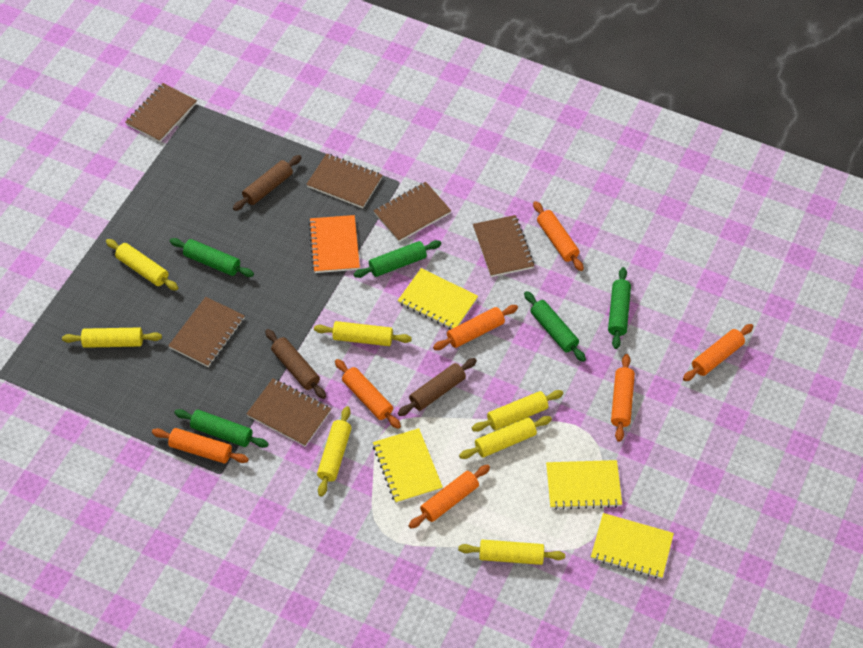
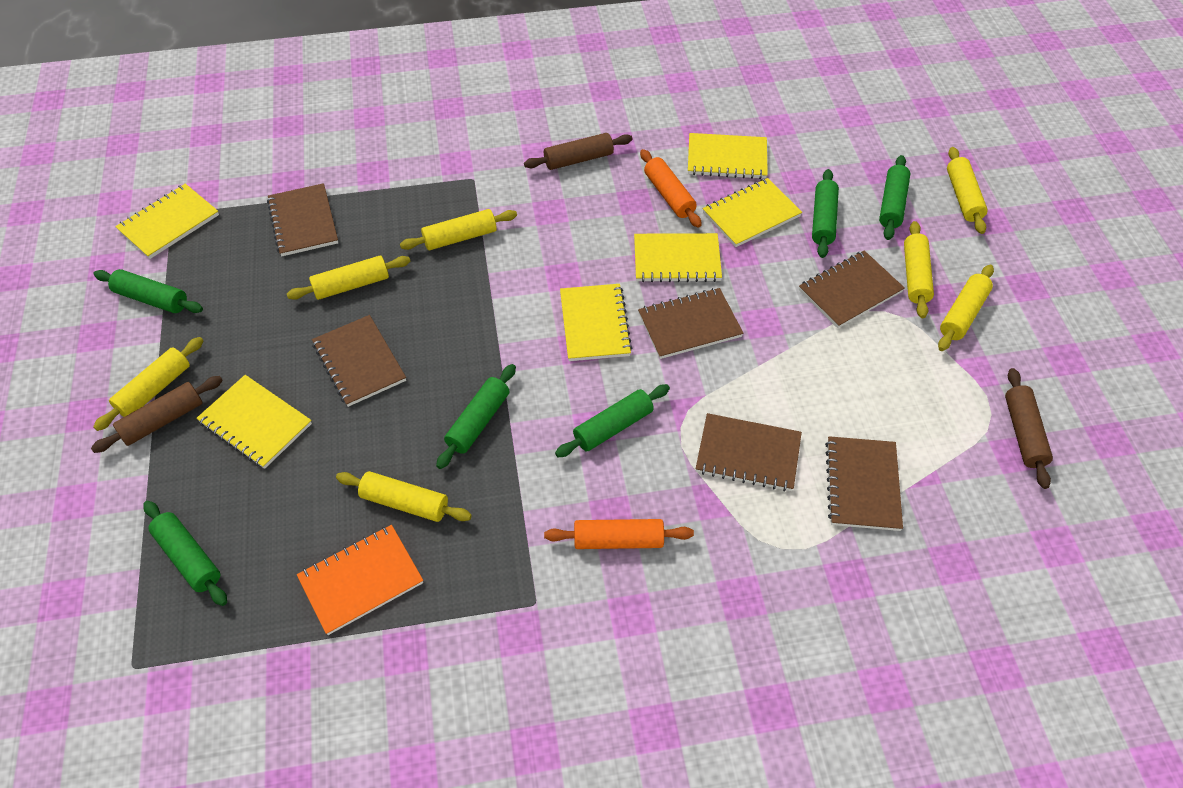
green rolling pin: 5 -> 6
orange rolling pin: 7 -> 2
yellow notebook: 4 -> 6

